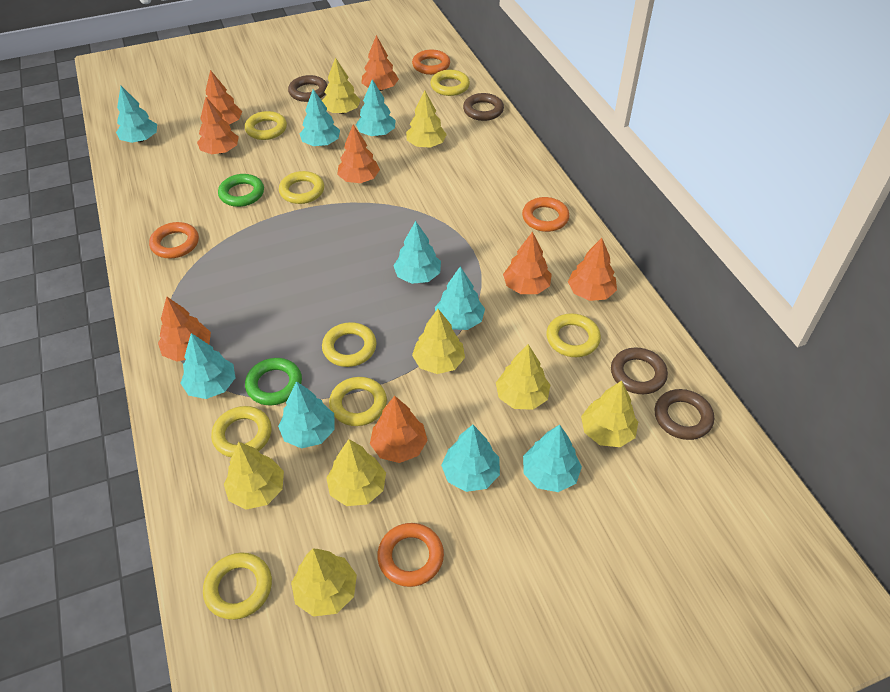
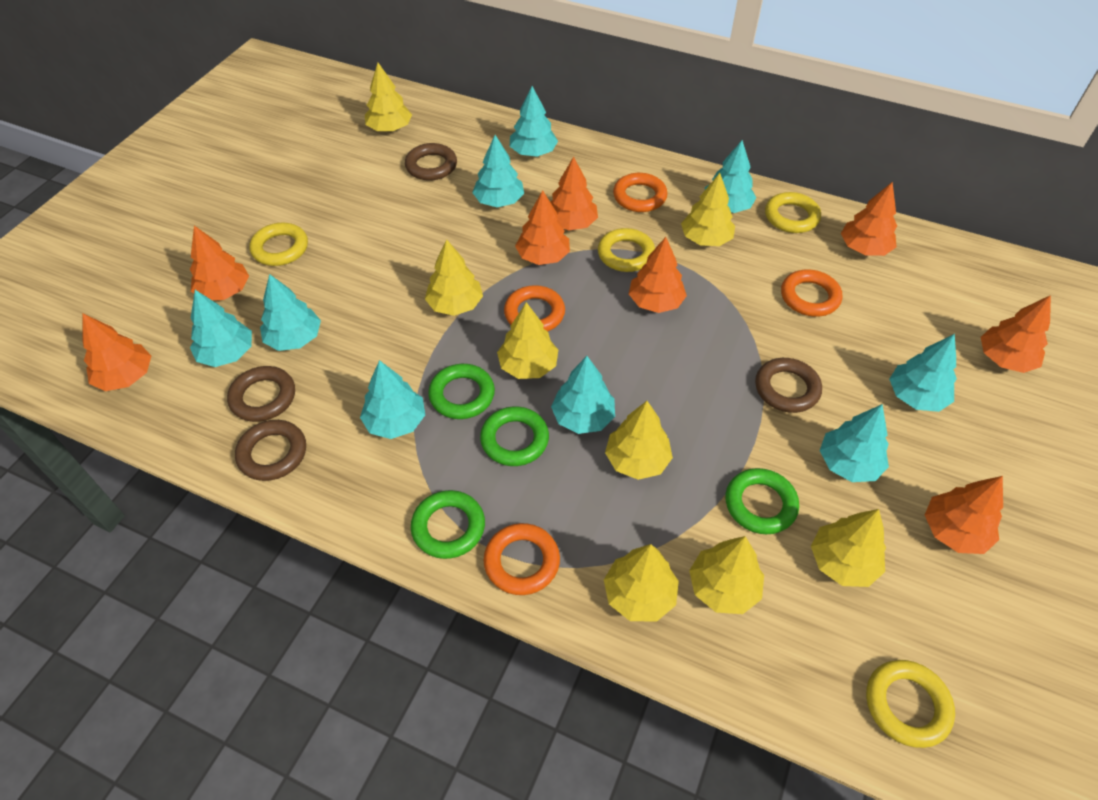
green ring: 2 -> 4
yellow ring: 8 -> 4

